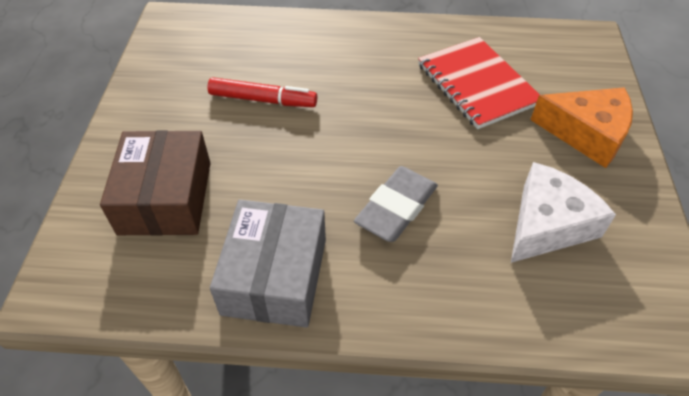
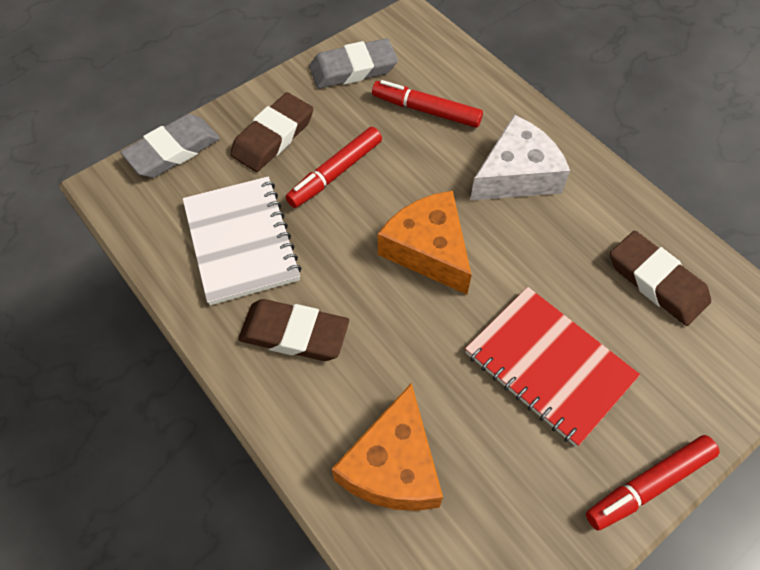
brown box: 1 -> 0
brown eraser: 0 -> 3
grey box: 1 -> 0
grey eraser: 1 -> 2
orange cheese: 1 -> 2
red marker: 1 -> 3
white notebook: 0 -> 1

